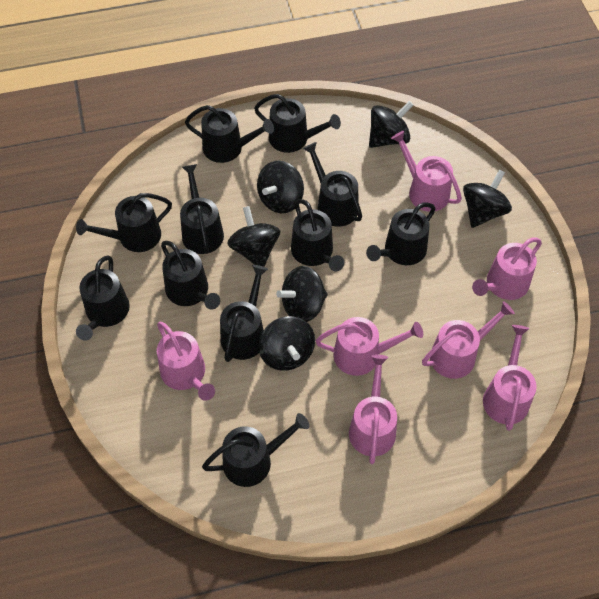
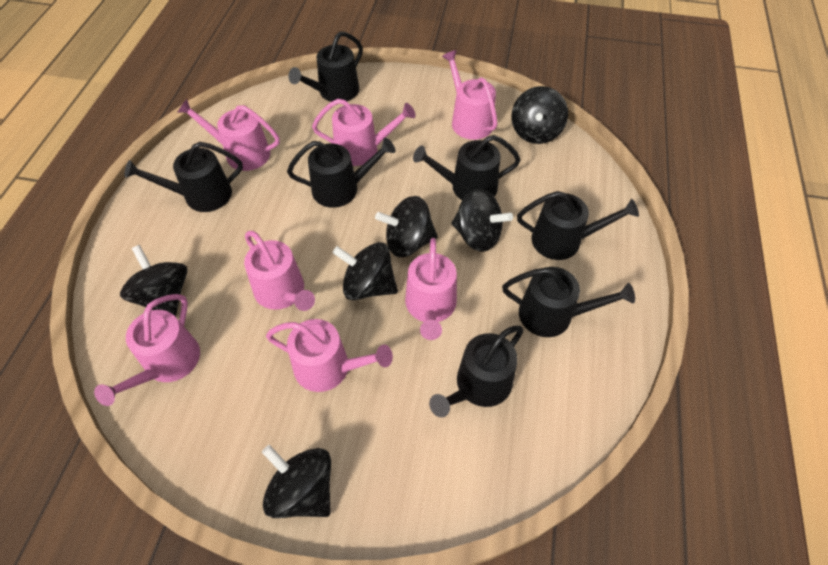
black watering can: 11 -> 7

